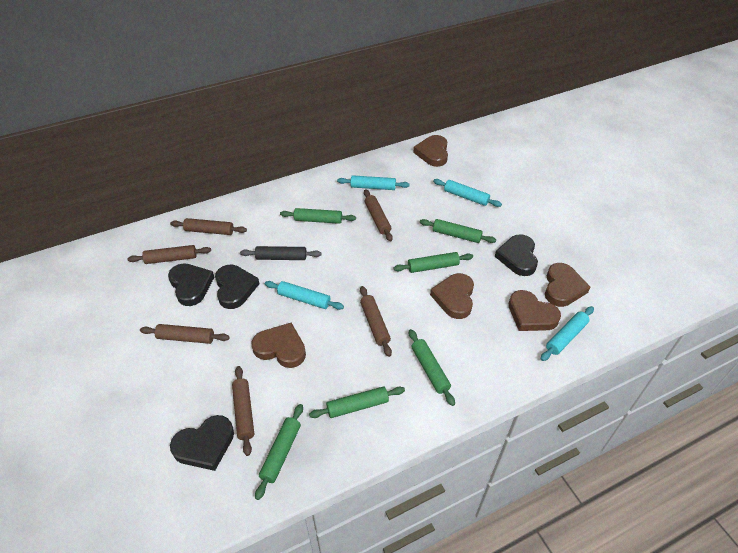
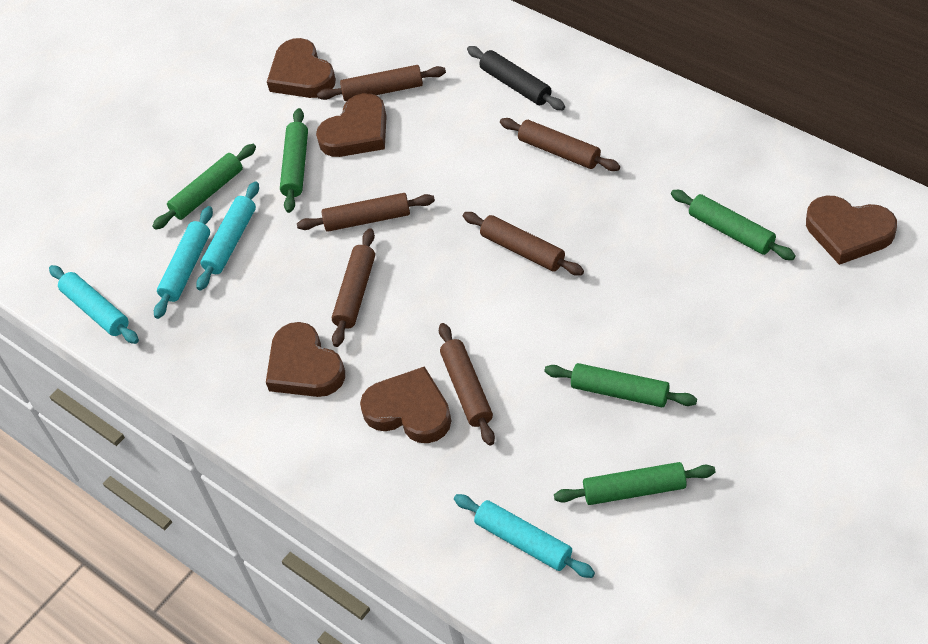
black heart: 4 -> 0
green rolling pin: 6 -> 5

